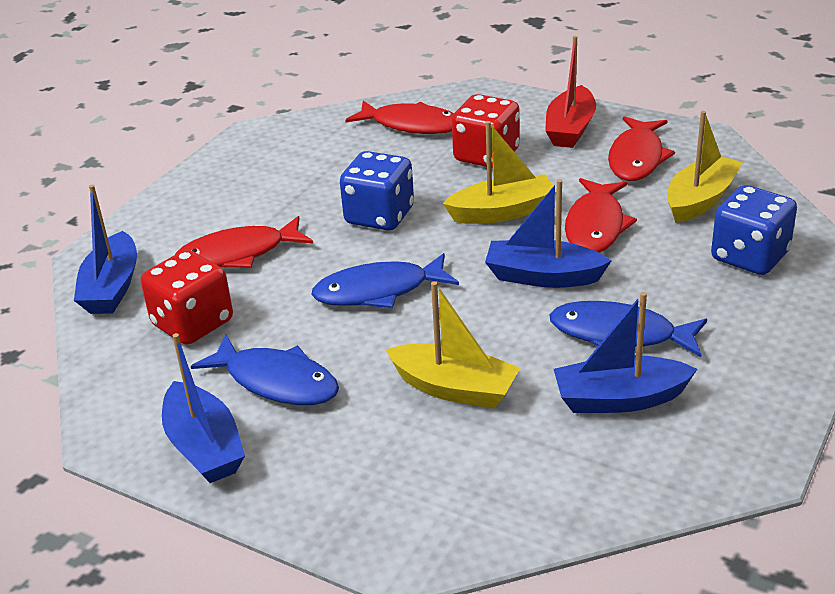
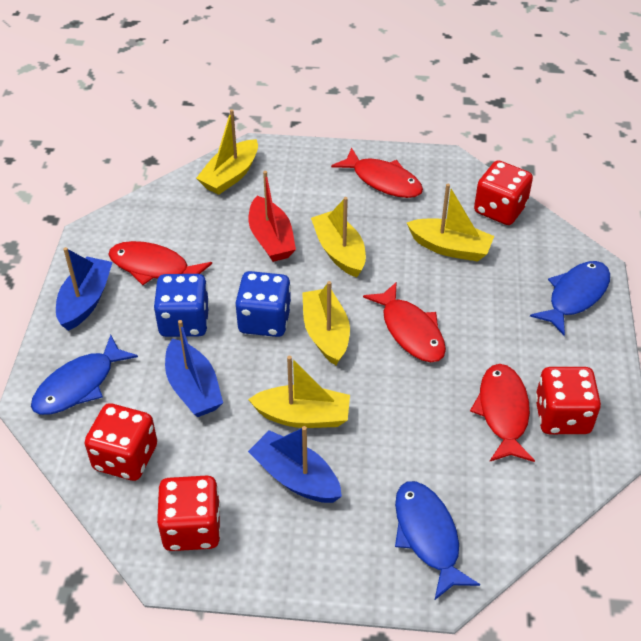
blue boat: 4 -> 3
red dice: 2 -> 4
yellow boat: 3 -> 5

